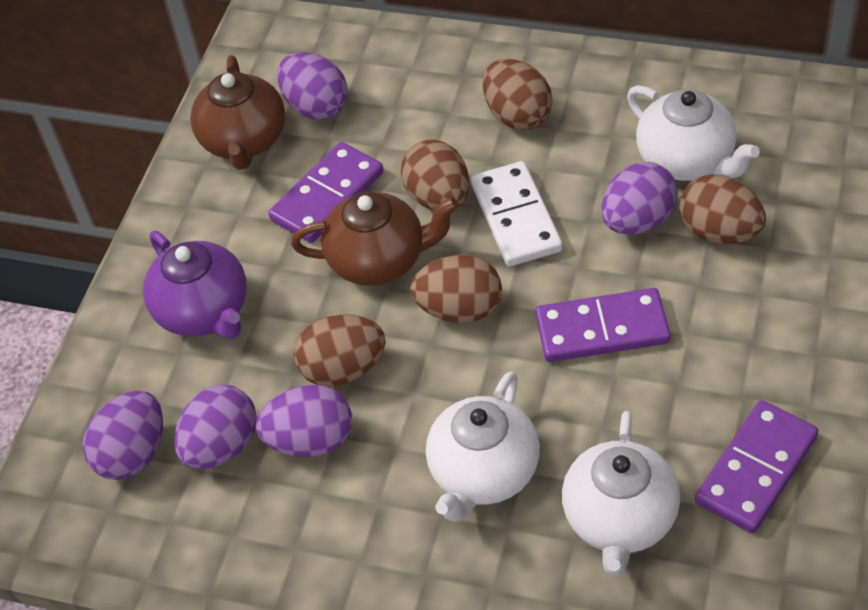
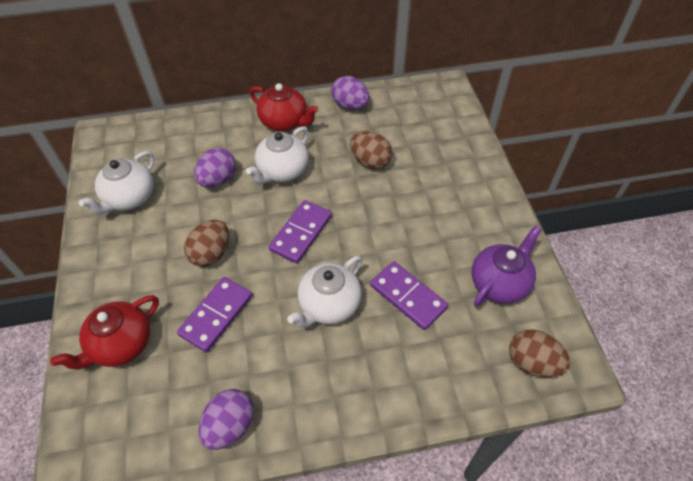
brown egg: 5 -> 3
brown teapot: 2 -> 0
purple egg: 5 -> 3
red teapot: 0 -> 2
white domino: 1 -> 0

